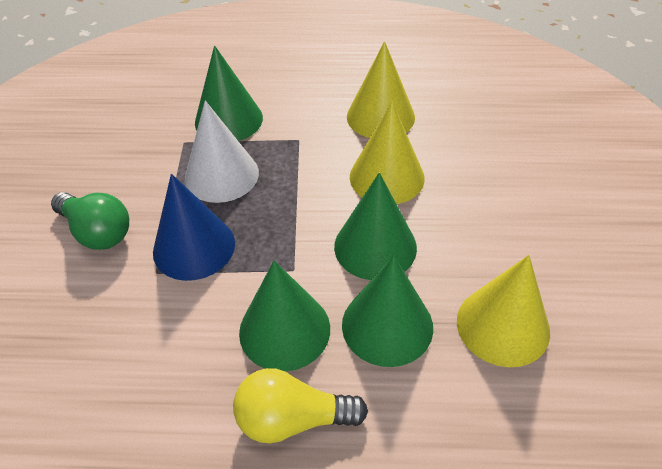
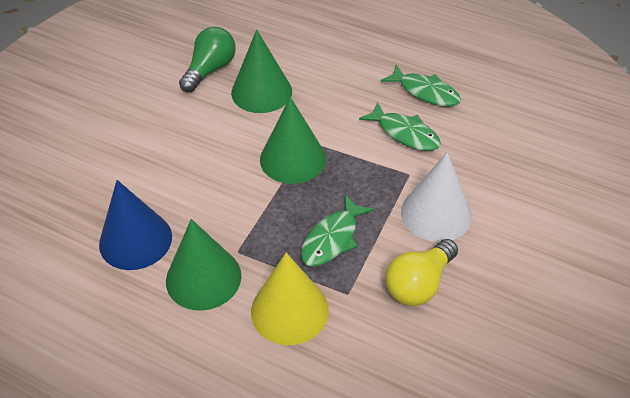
green cone: 4 -> 3
green fish: 0 -> 3
yellow cone: 3 -> 1

